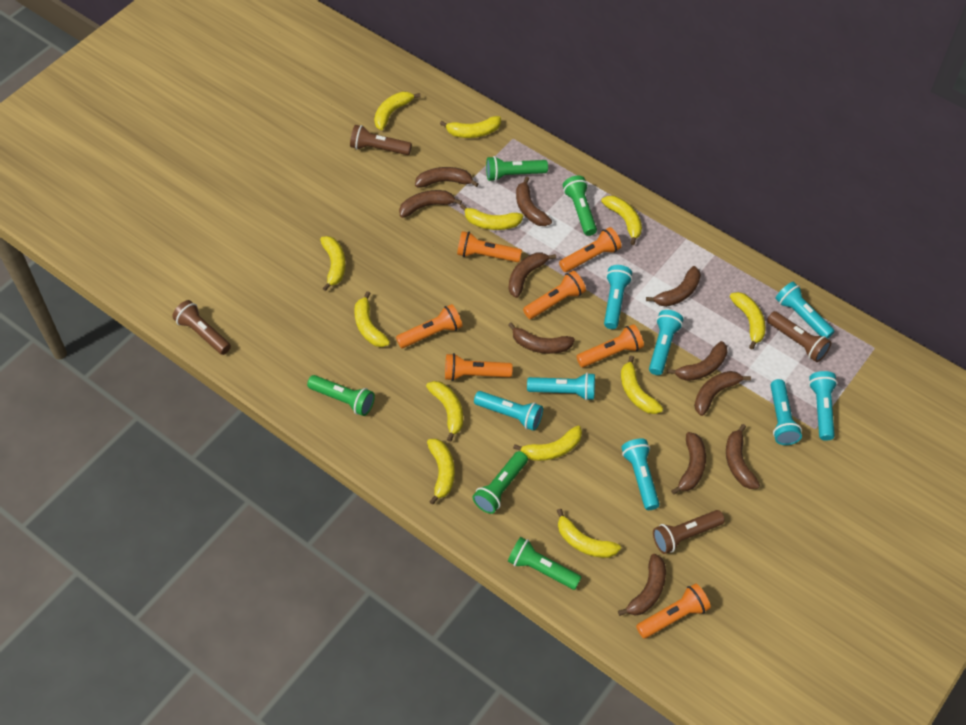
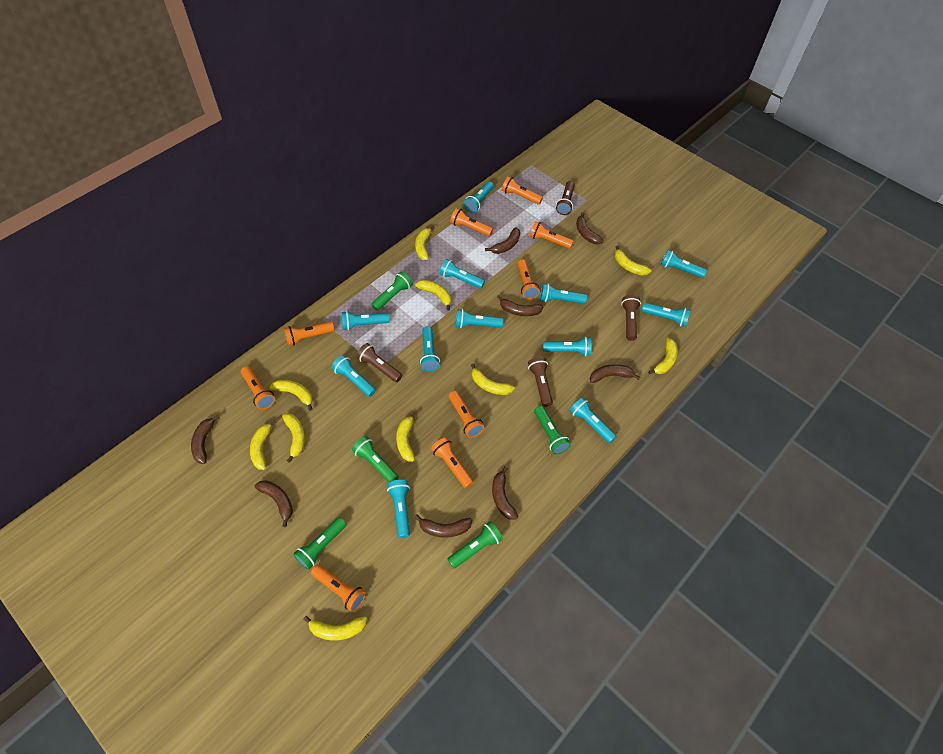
brown banana: 11 -> 8
orange flashlight: 7 -> 9
turquoise flashlight: 8 -> 12
yellow banana: 12 -> 10

